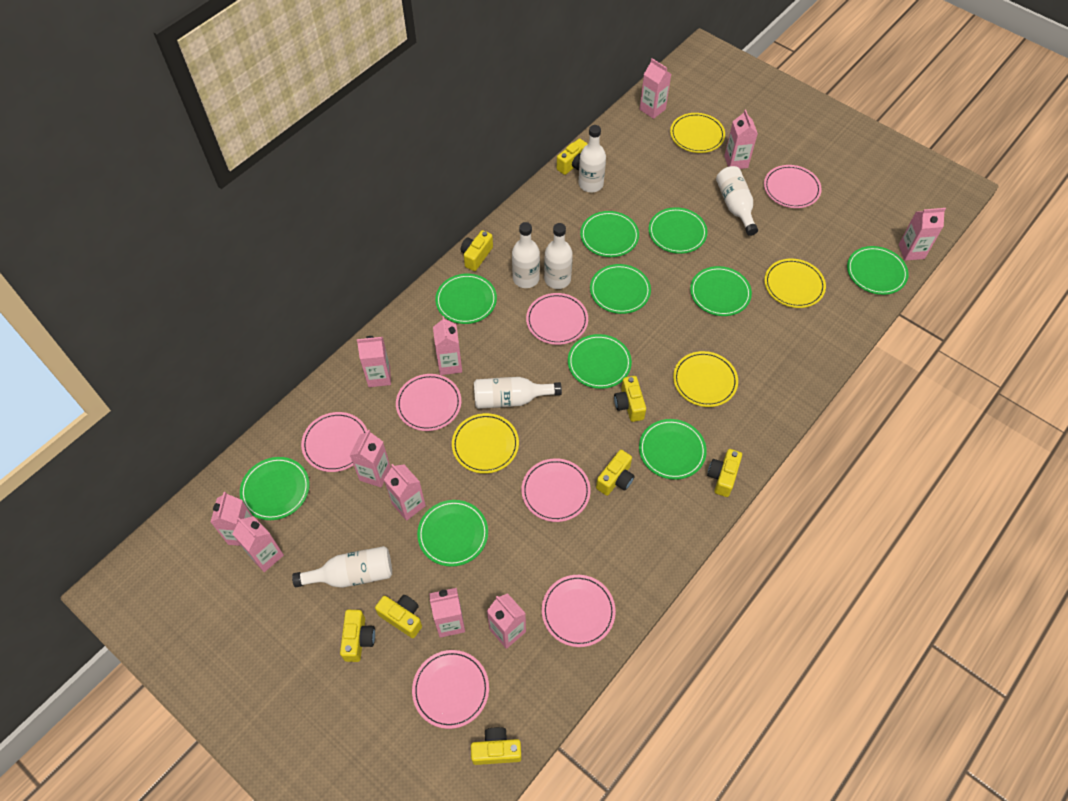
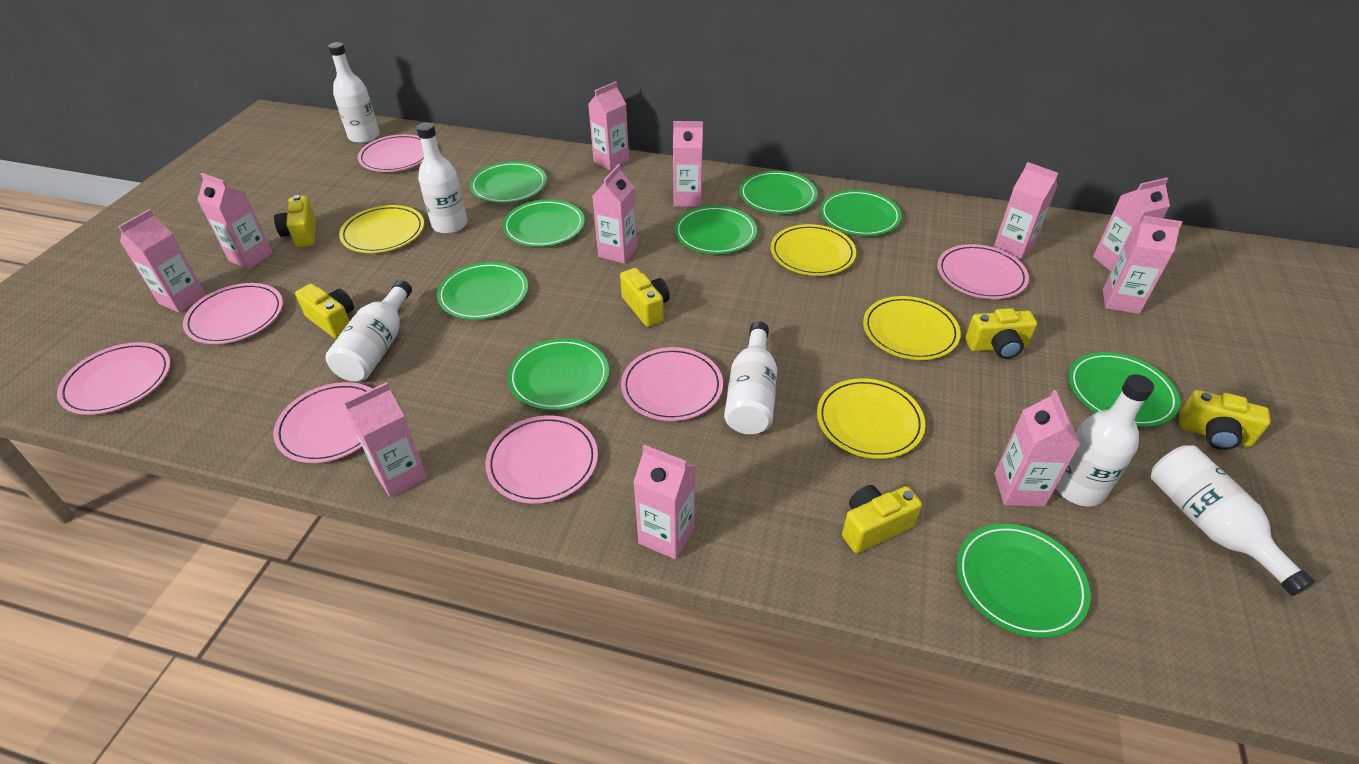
green plate: 10 -> 9
yellow camera: 8 -> 6

